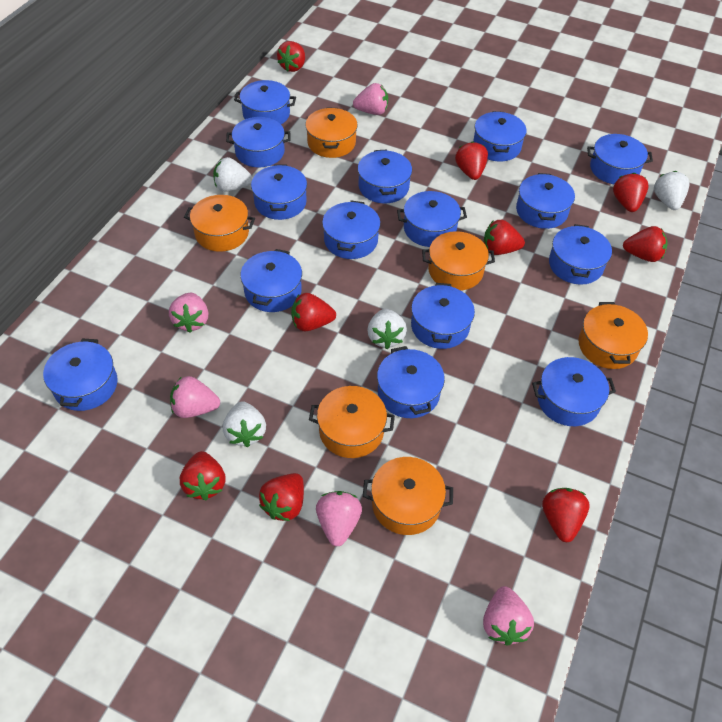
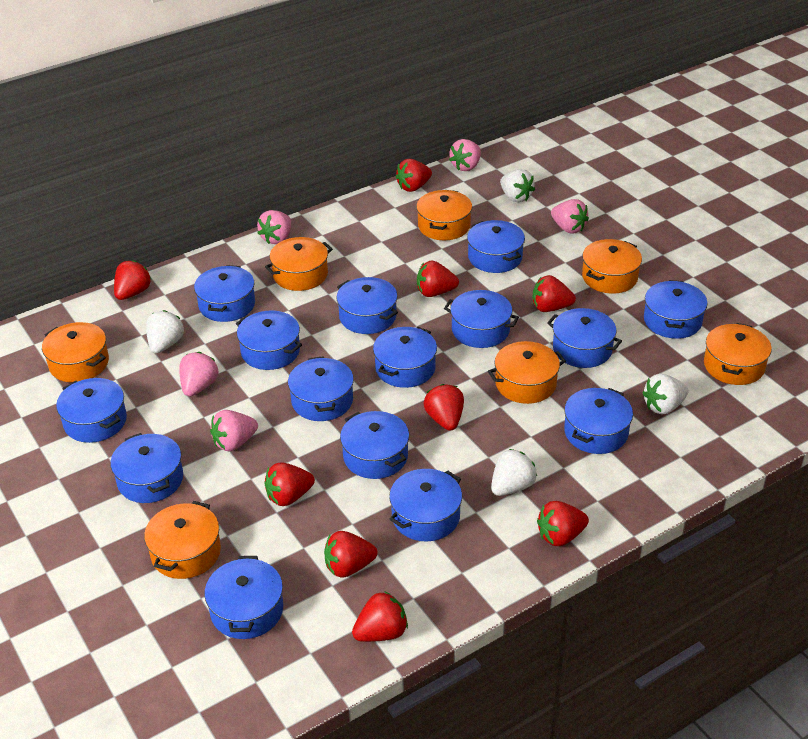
orange pot: 6 -> 7

